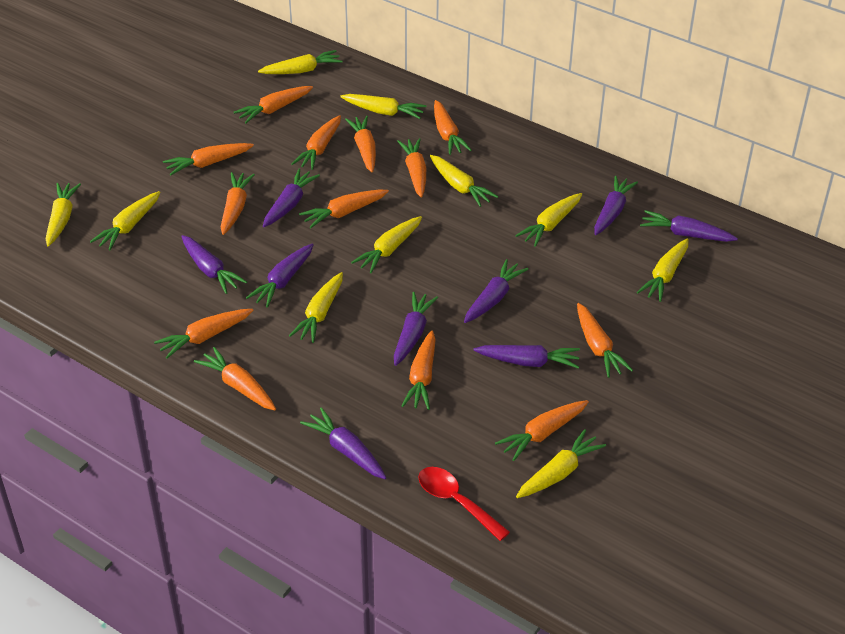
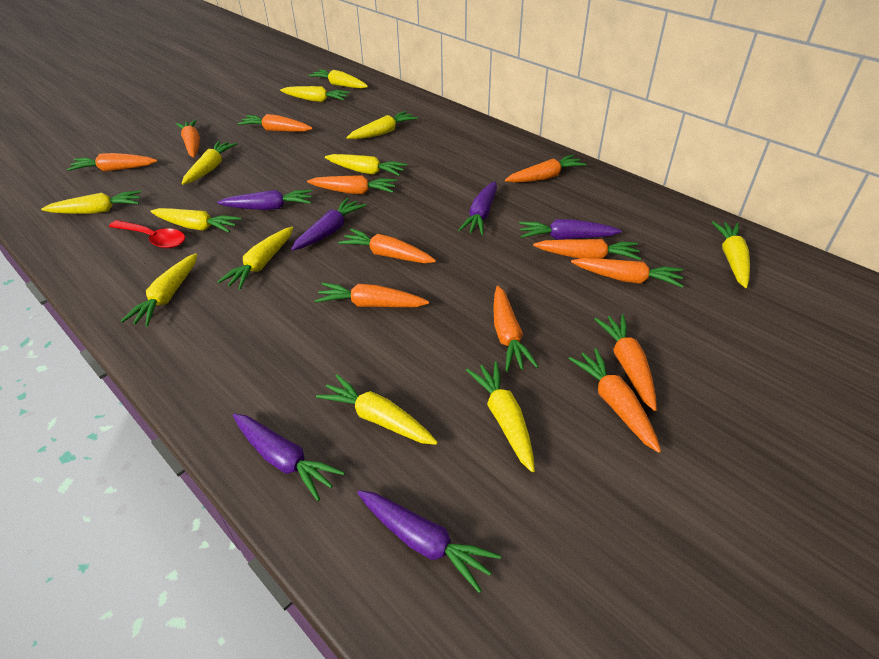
orange carrot: 13 -> 12
purple carrot: 9 -> 6
yellow carrot: 10 -> 12

